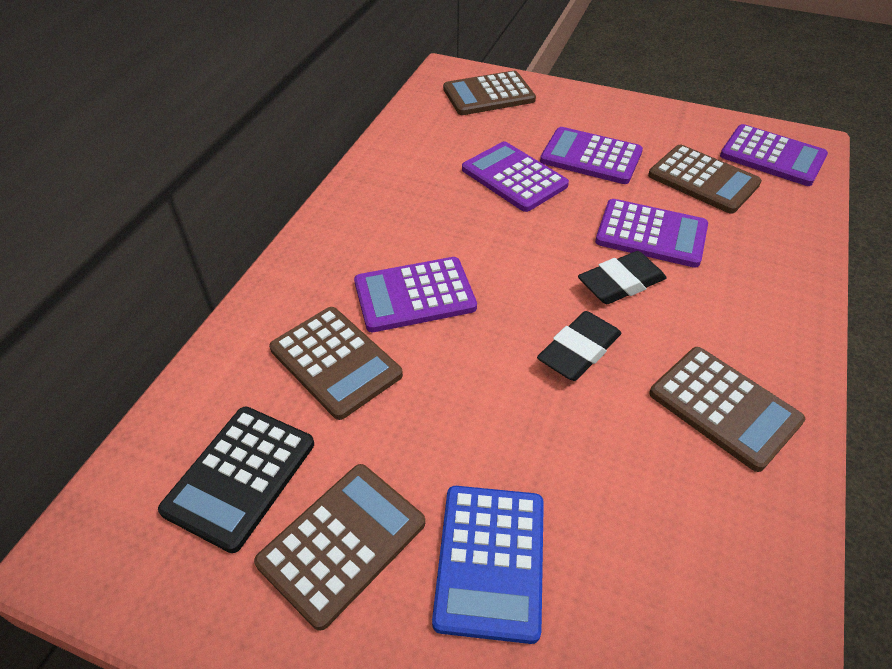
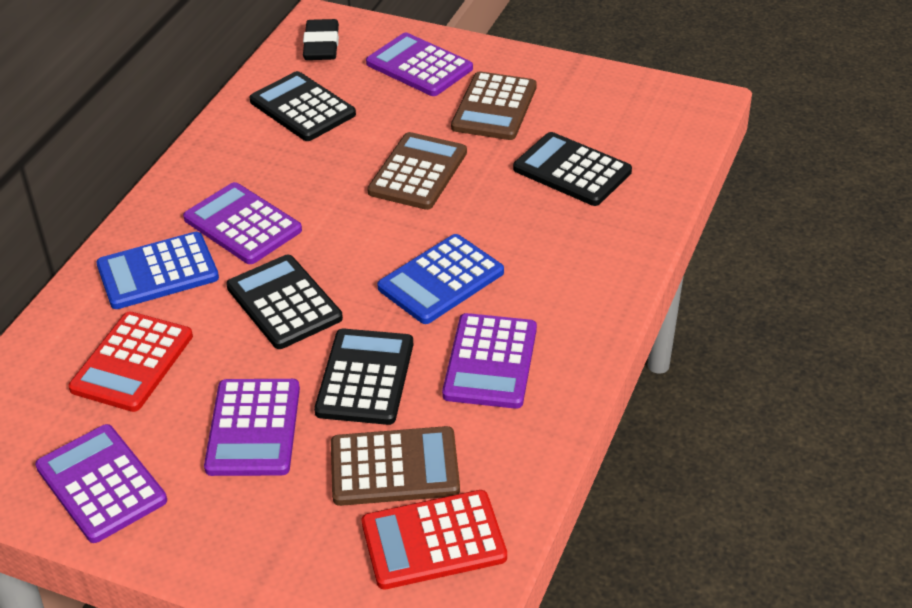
black calculator: 1 -> 4
black eraser: 2 -> 1
blue calculator: 1 -> 2
brown calculator: 5 -> 3
red calculator: 0 -> 2

